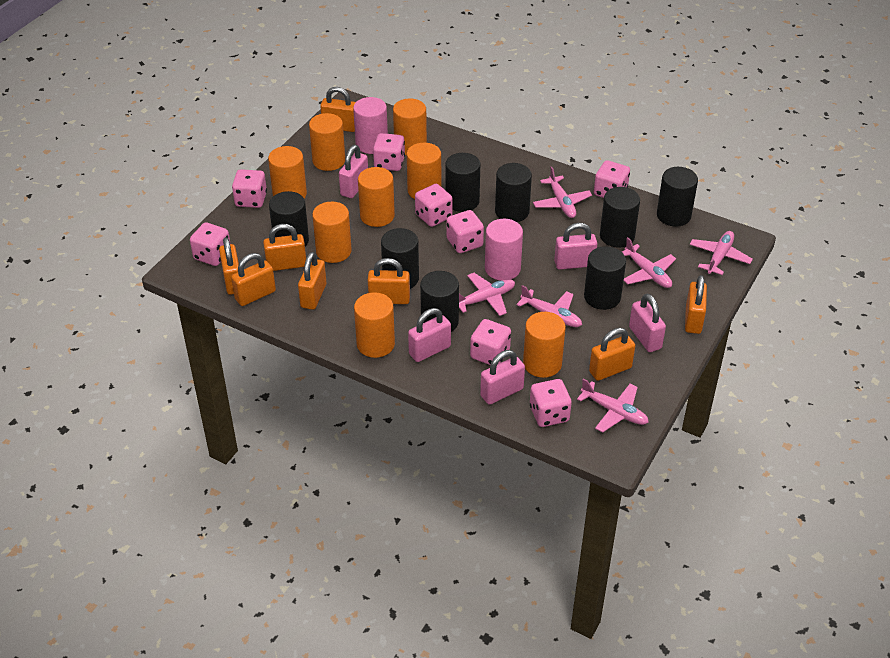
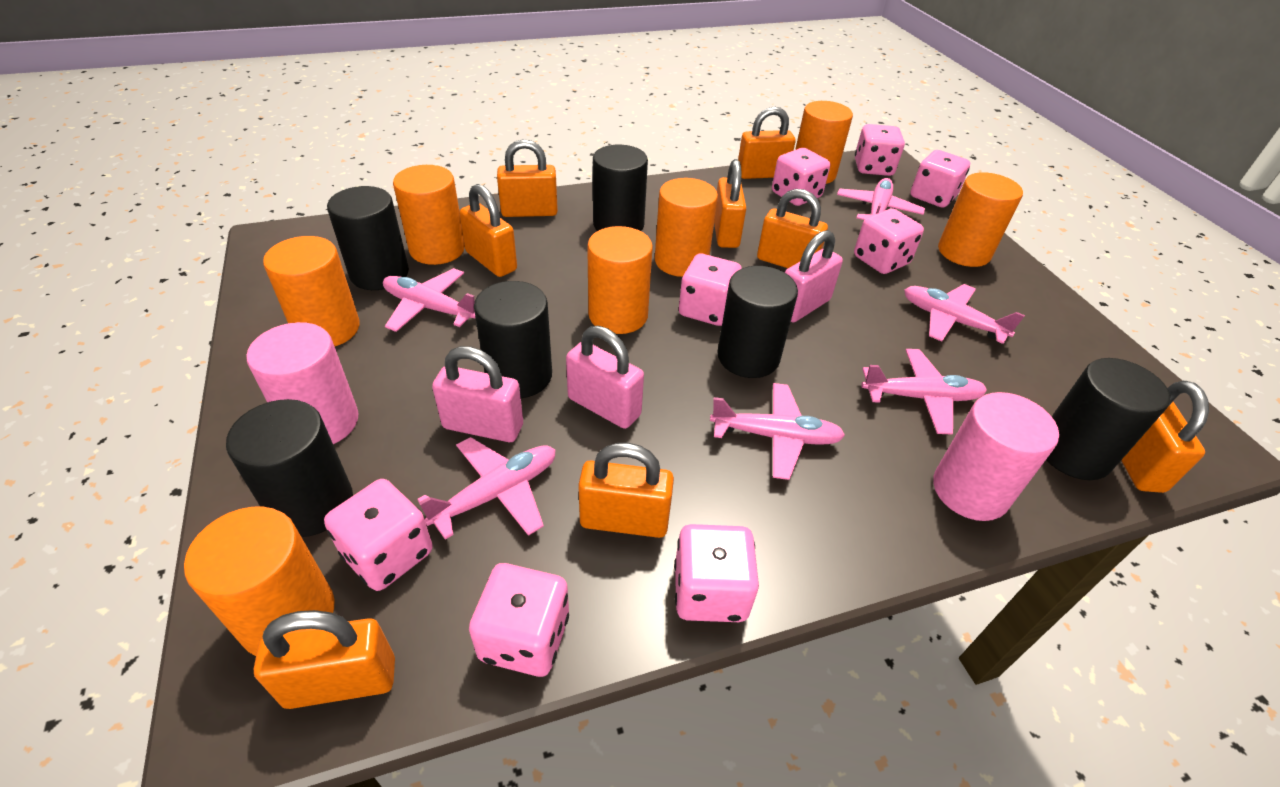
black cylinder: 8 -> 6
orange cylinder: 8 -> 7
pink padlock: 5 -> 3

